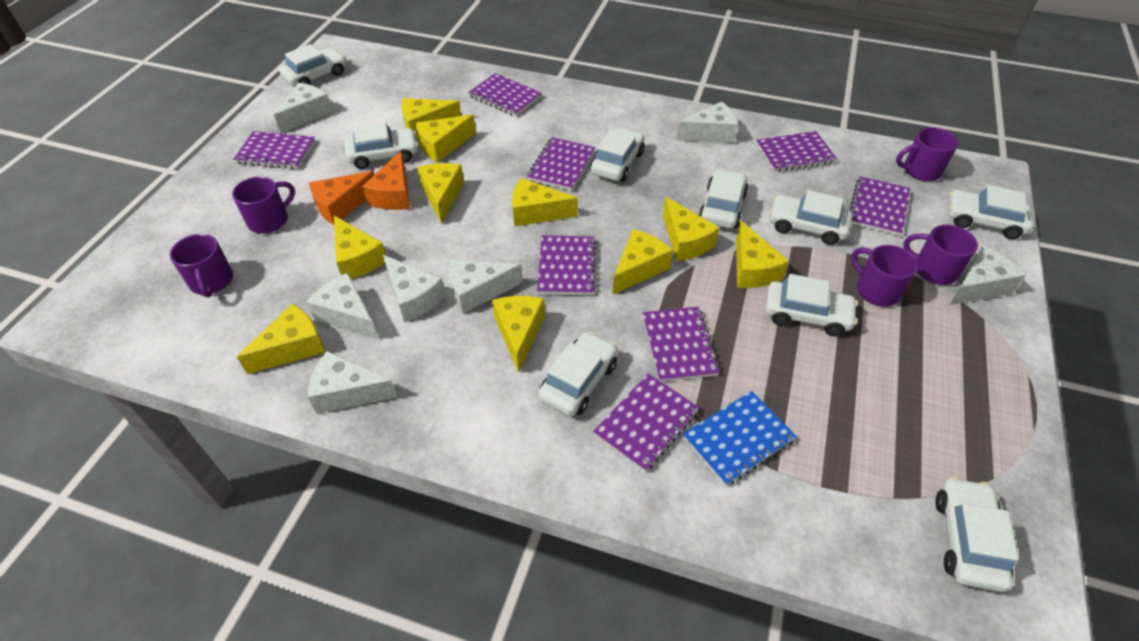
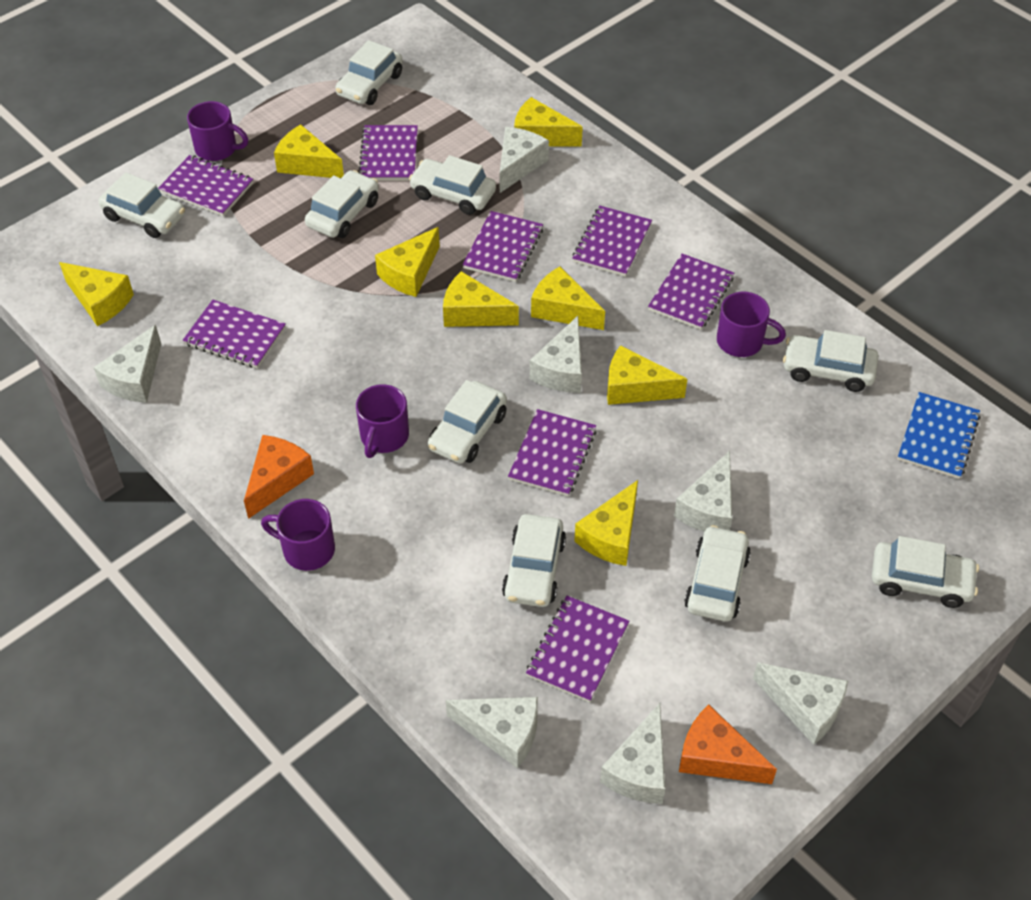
purple mug: 5 -> 4
yellow cheese: 10 -> 8

